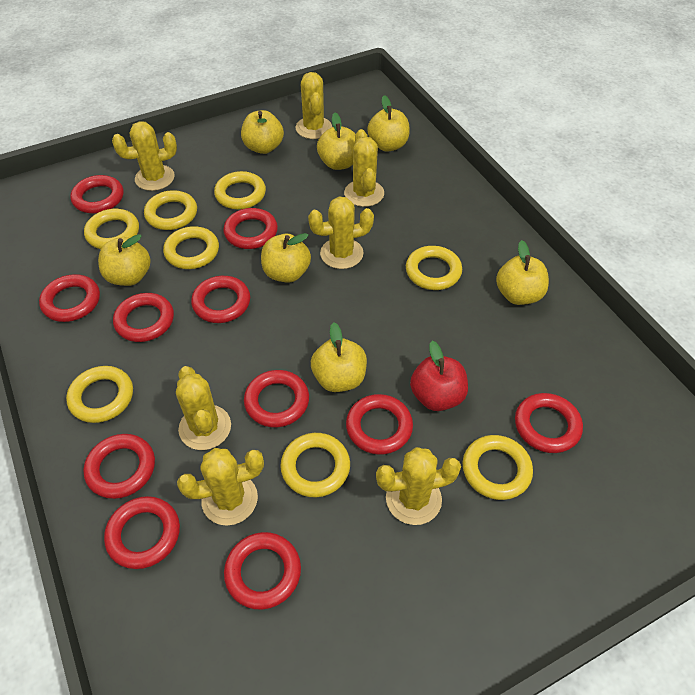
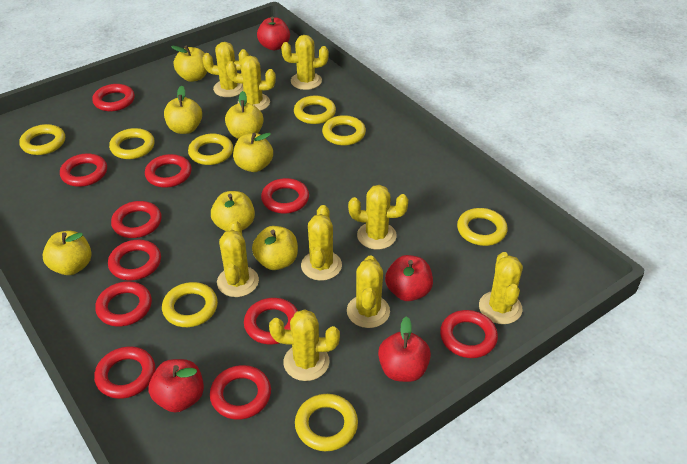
red apple: 1 -> 4
yellow cactus: 7 -> 9

